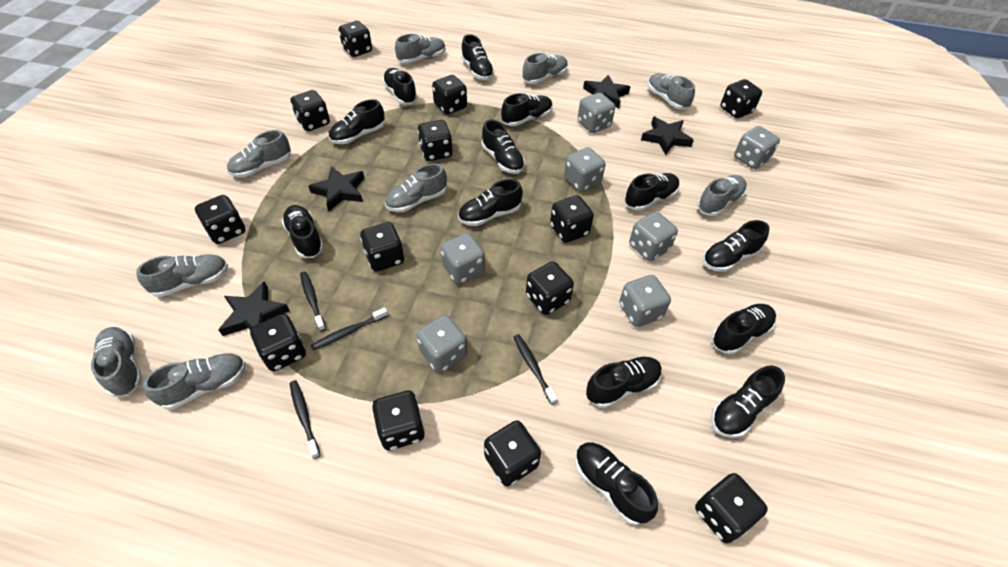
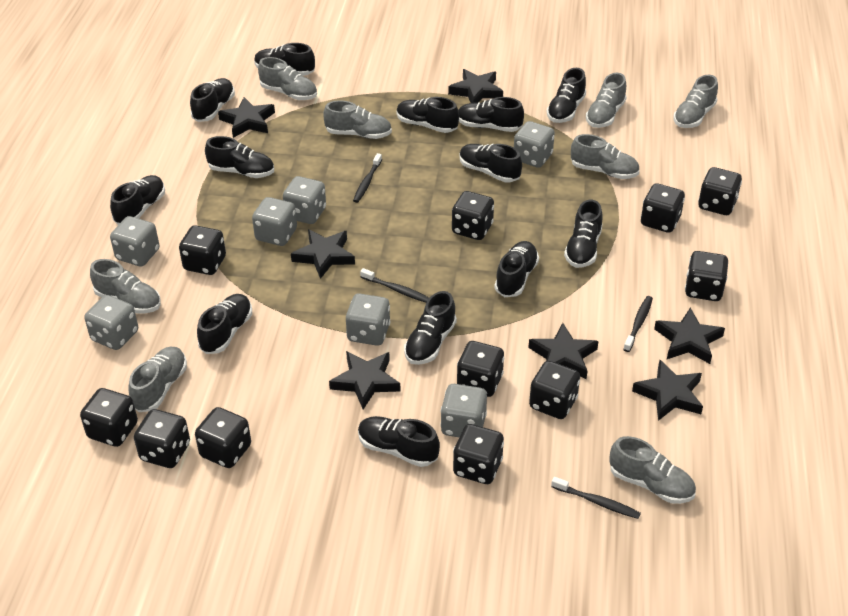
black dice: 13 -> 11
black star: 4 -> 7
grey shoe: 9 -> 8

